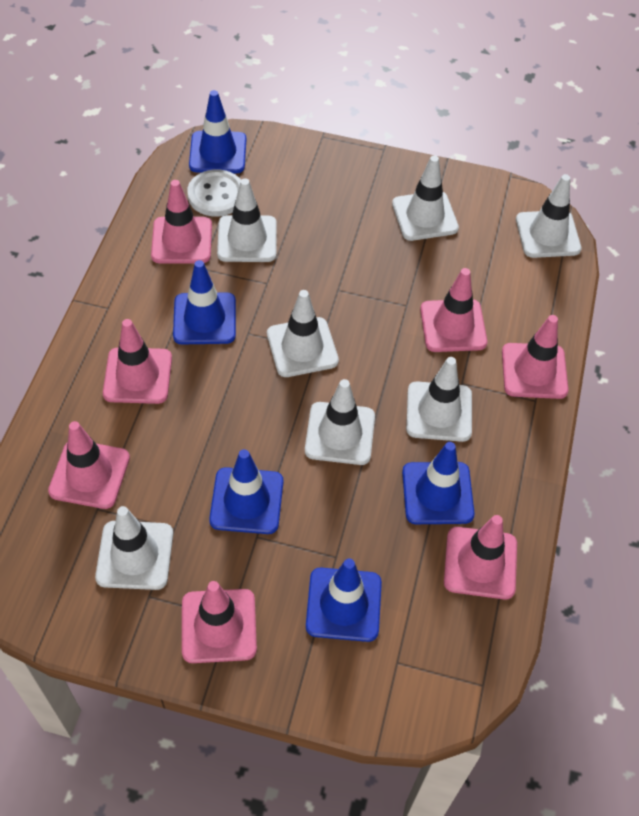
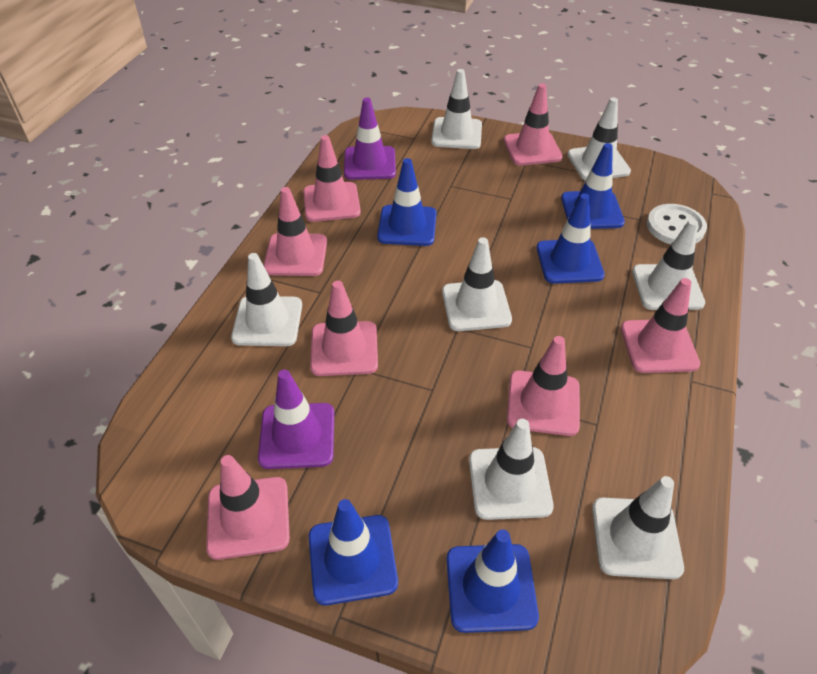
purple traffic cone: 0 -> 2

